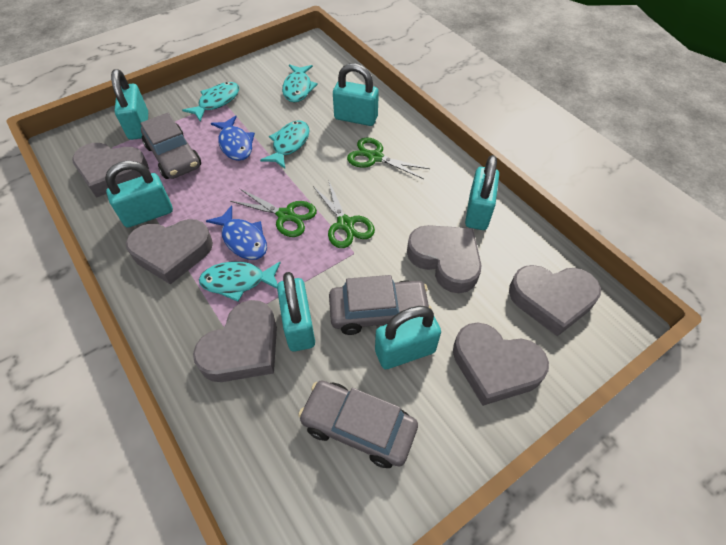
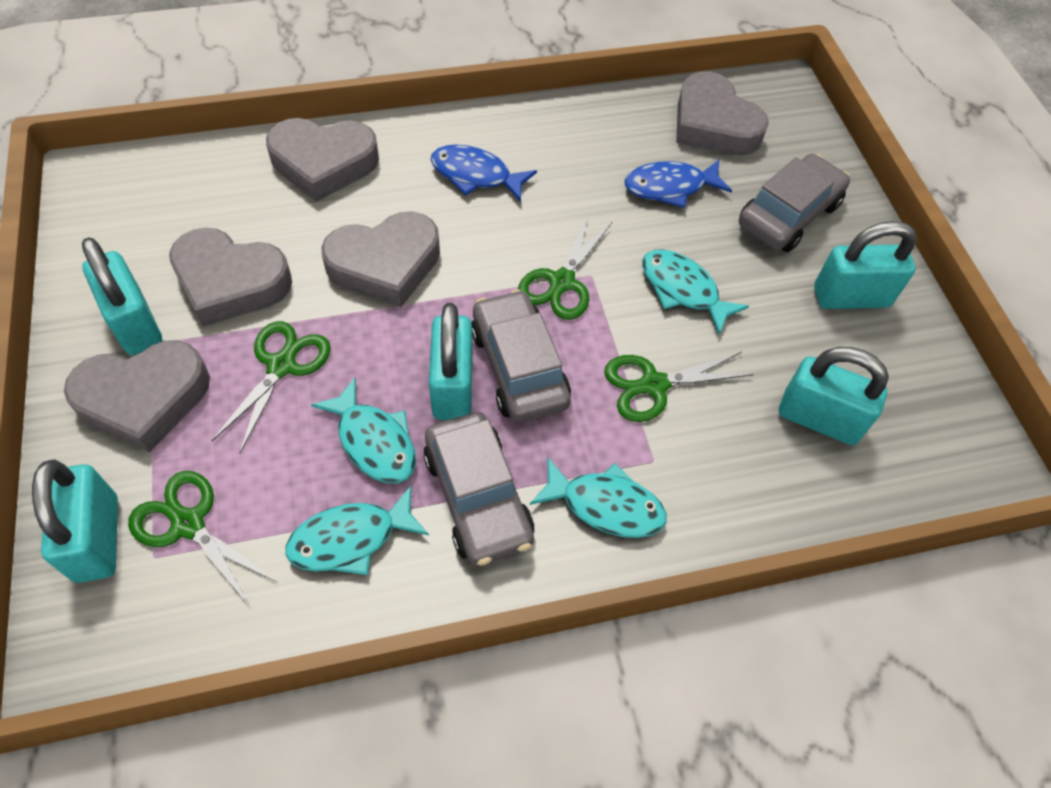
green scissors: 3 -> 4
grey heart: 6 -> 5
turquoise padlock: 6 -> 5

